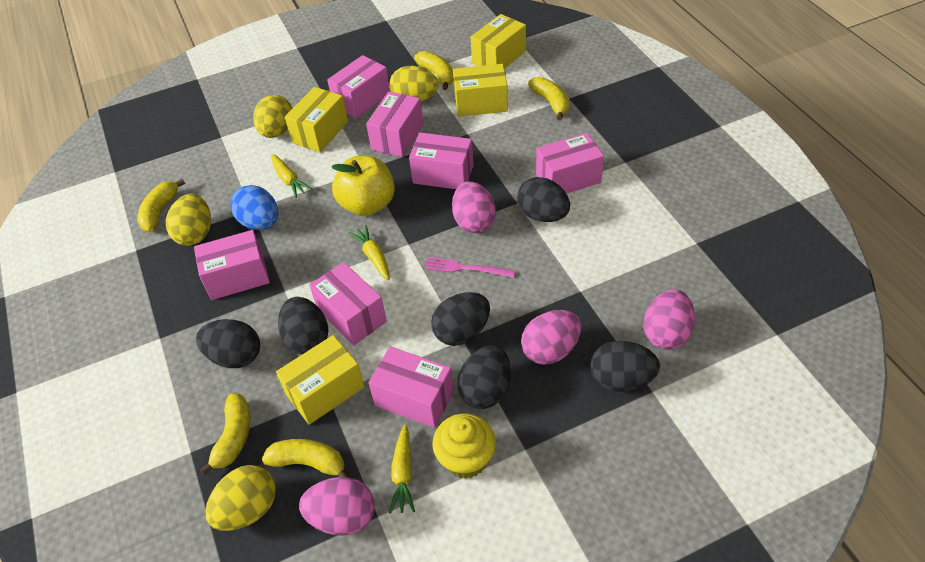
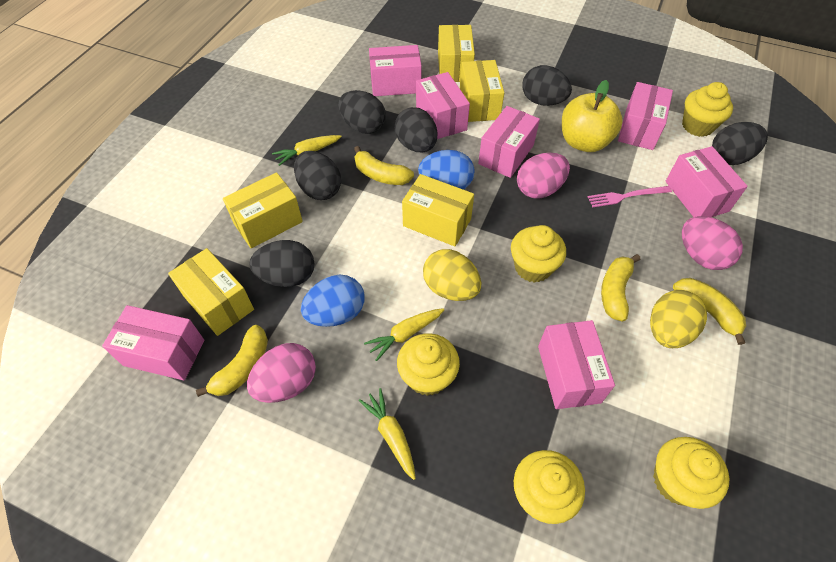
blue egg: 1 -> 2
pink egg: 4 -> 3
yellow banana: 5 -> 4
yellow box: 4 -> 5
yellow cupcake: 1 -> 5
yellow egg: 4 -> 2

